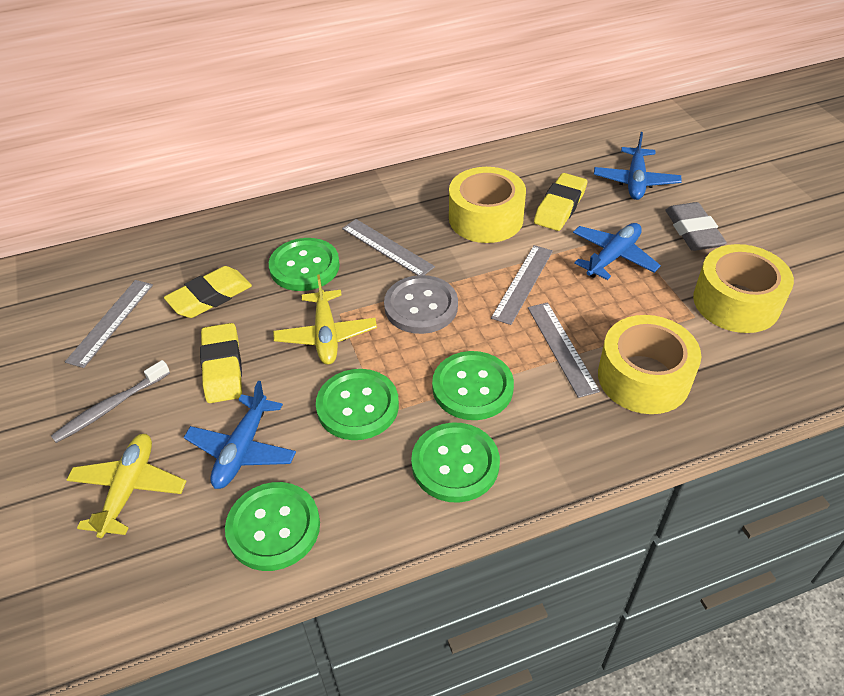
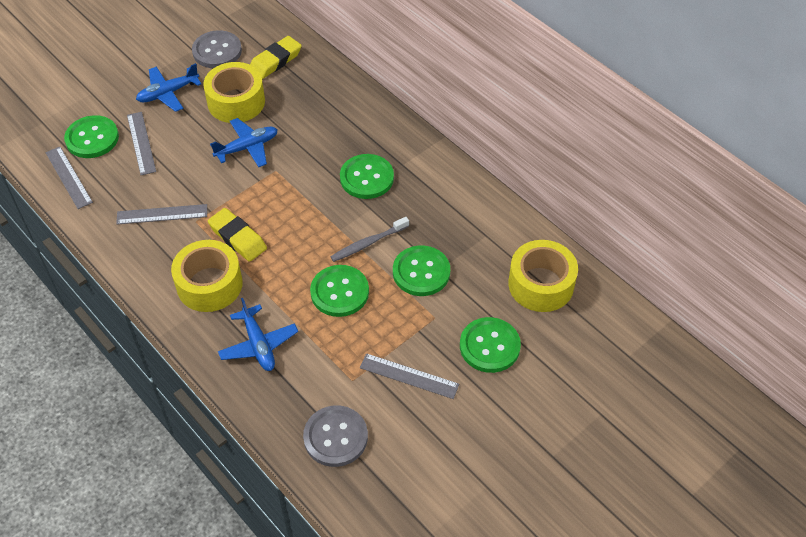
grey button: 1 -> 2
grey eraser: 1 -> 0
yellow eraser: 3 -> 2
yellow plane: 2 -> 0

